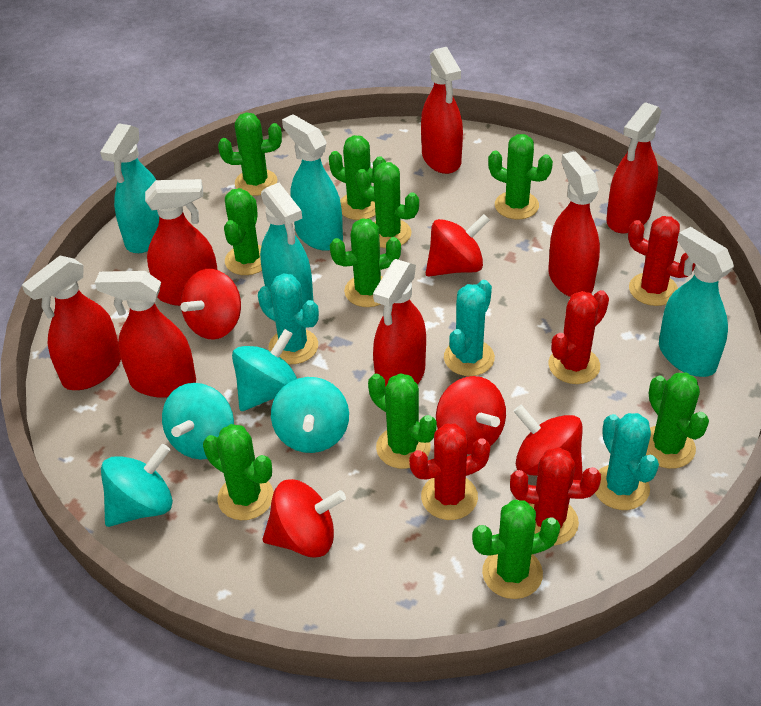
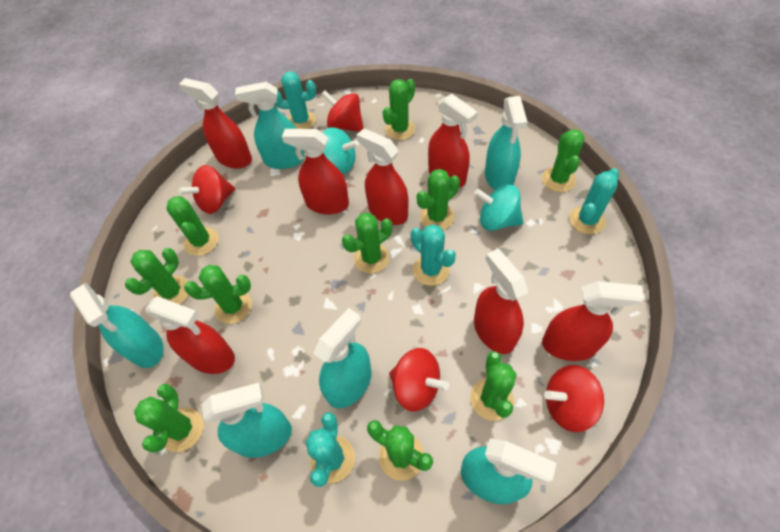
red cactus: 4 -> 0
red spinning top: 5 -> 4
turquoise cactus: 3 -> 4
turquoise spinning top: 4 -> 2
turquoise spray bottle: 4 -> 6

